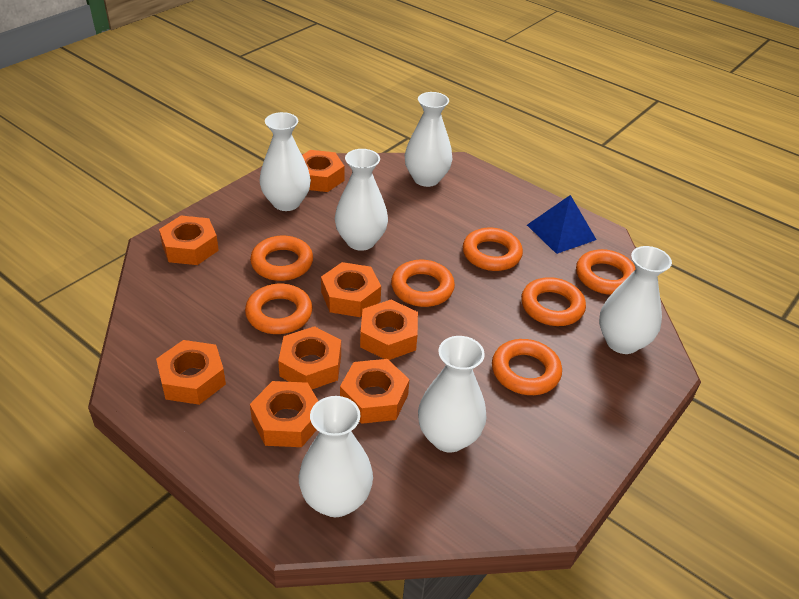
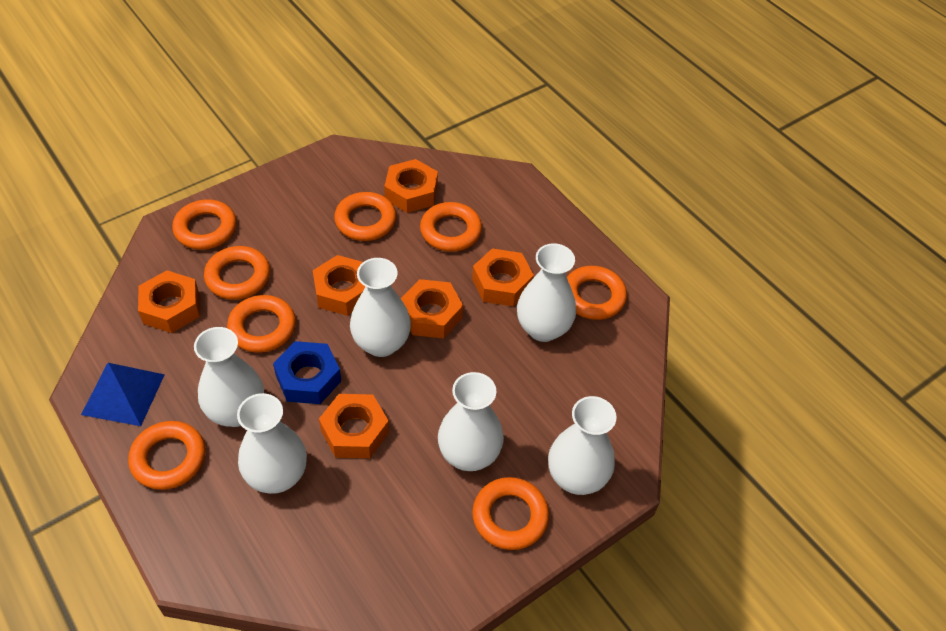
blue nut: 0 -> 1
orange nut: 8 -> 6
orange ring: 7 -> 8

